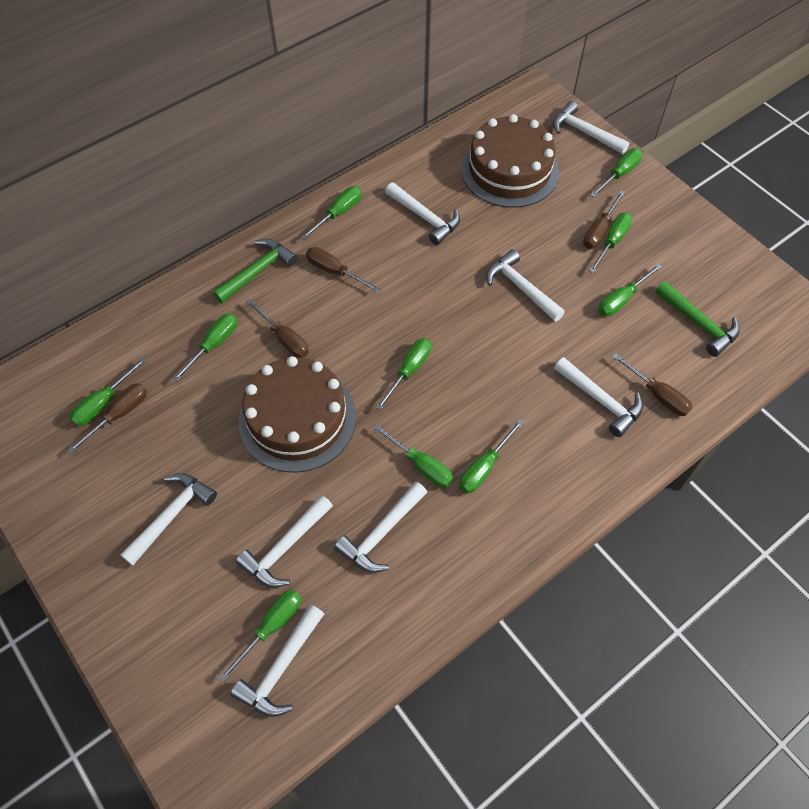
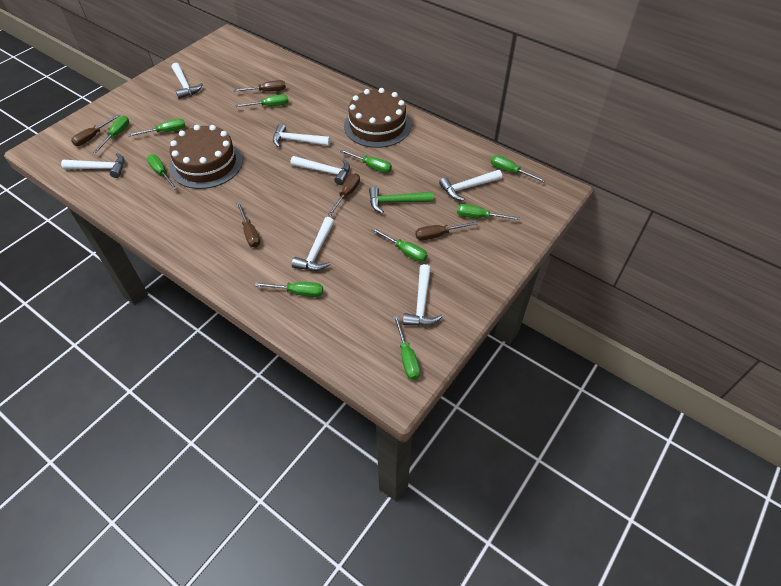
green hammer: 2 -> 1
white hammer: 8 -> 7

